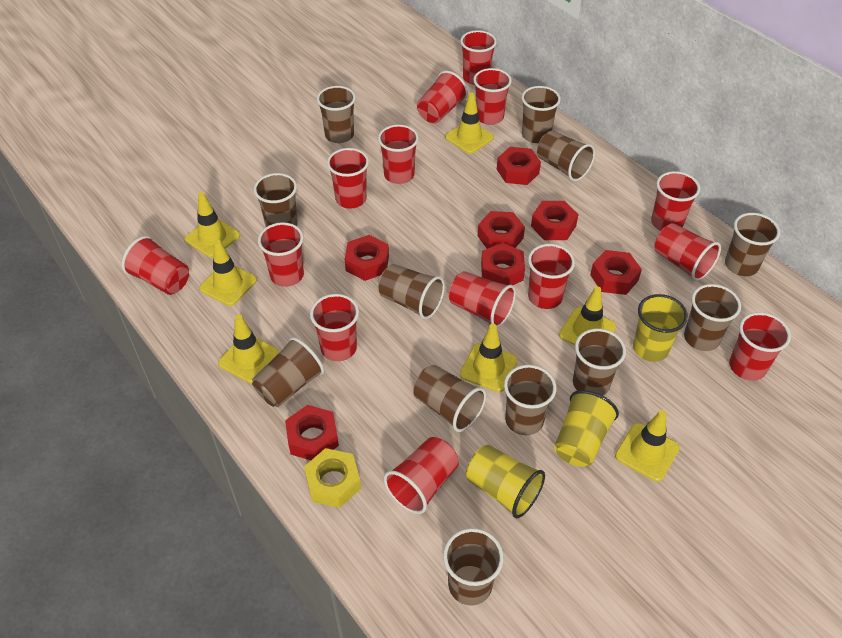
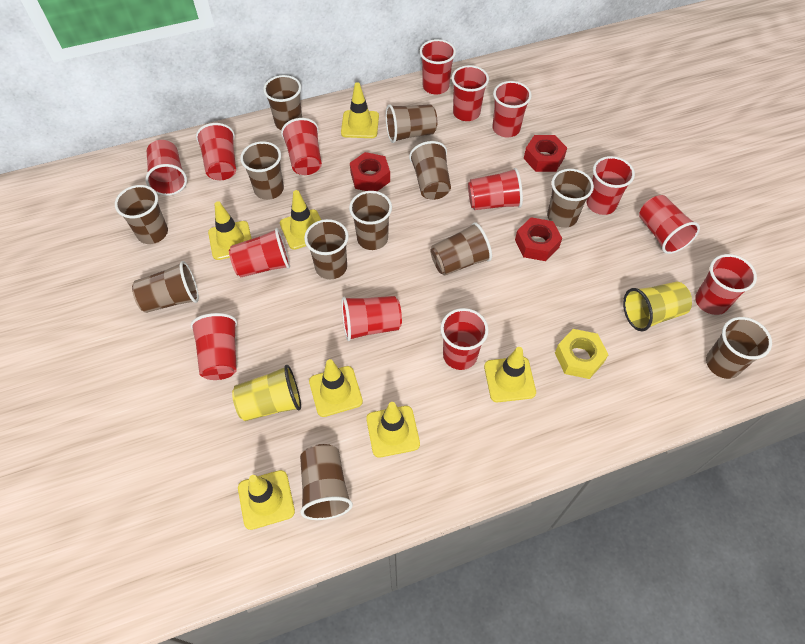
red nut: 7 -> 3
yellow cup: 3 -> 2

